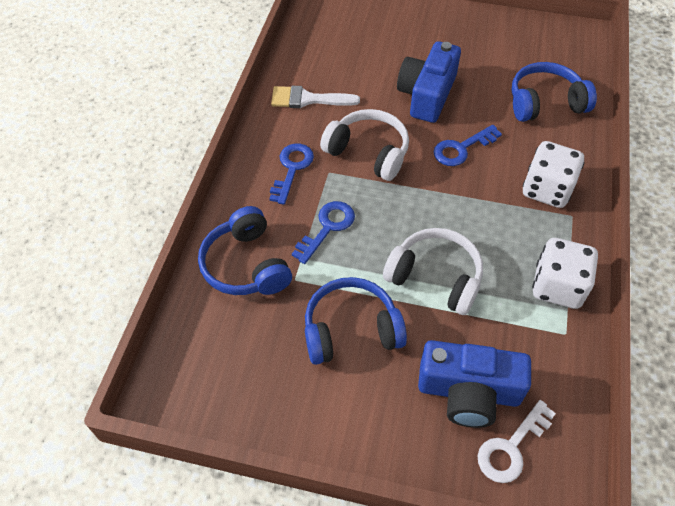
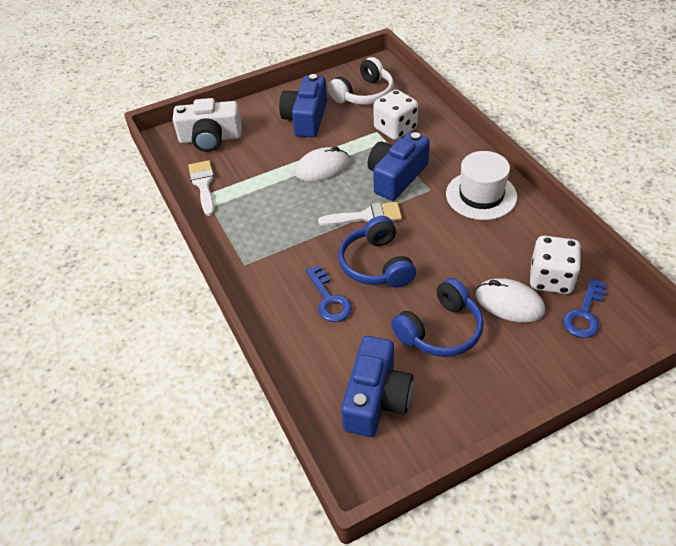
blue camera: 2 -> 3
blue headphones: 3 -> 2
blue key: 3 -> 2
white brush: 1 -> 2
white camera: 0 -> 1
white hat: 0 -> 1
white headphones: 2 -> 1
white key: 1 -> 0
white mouse: 0 -> 2

